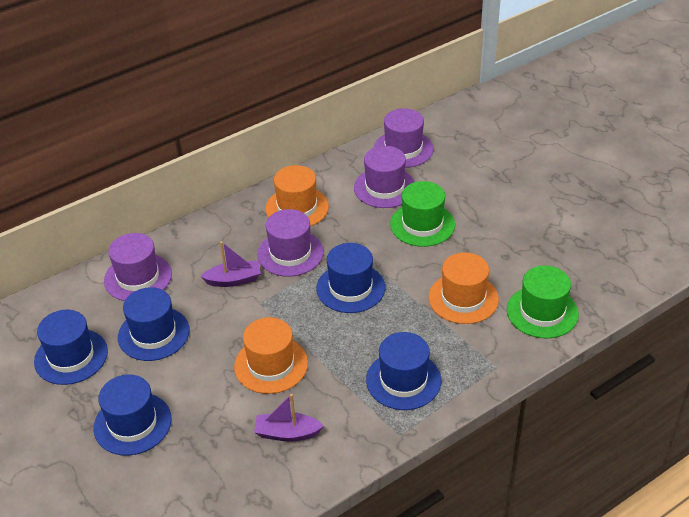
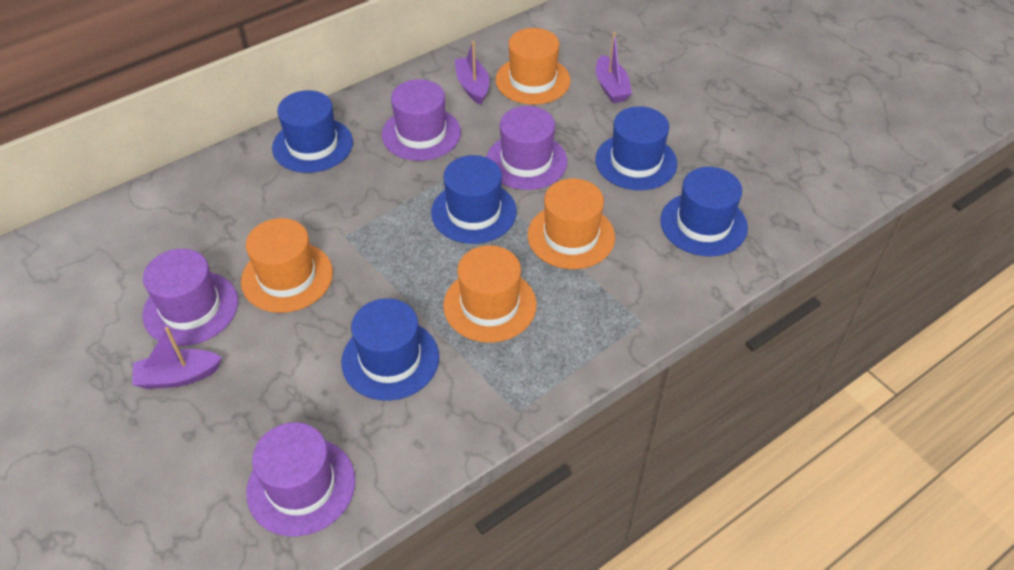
green hat: 2 -> 0
orange hat: 3 -> 4
purple boat: 2 -> 3

